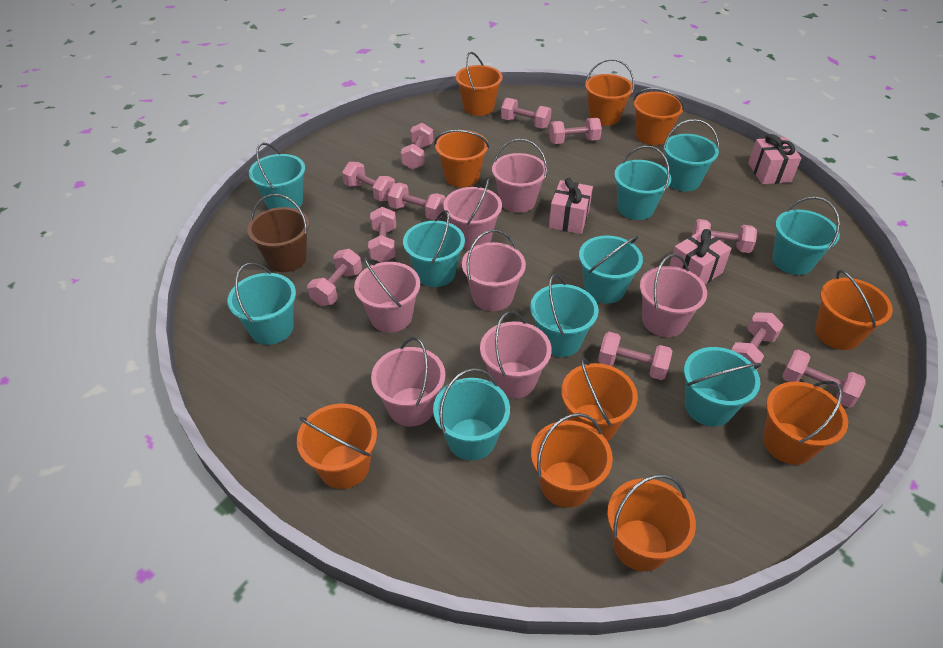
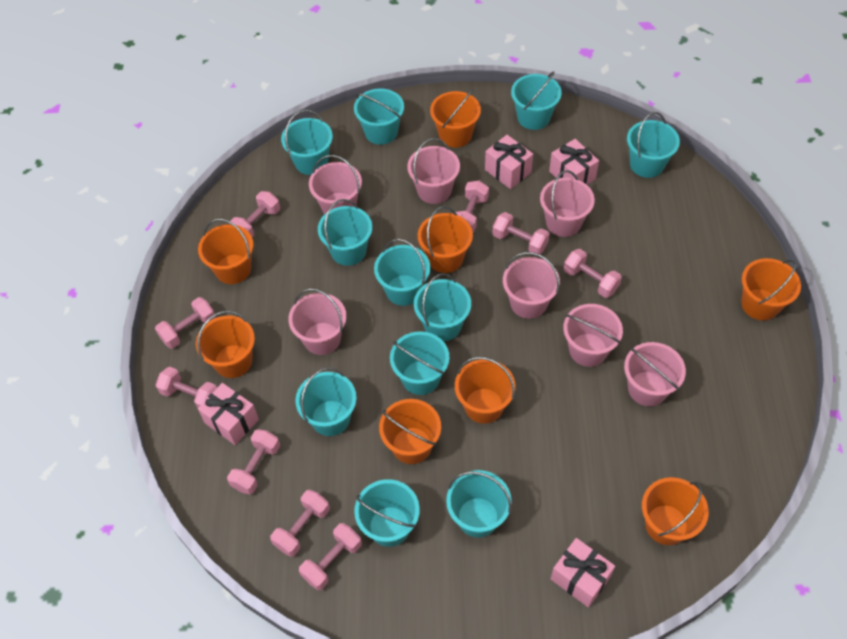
brown bucket: 1 -> 0
orange bucket: 10 -> 8
pink dumbbell: 11 -> 9
pink gift: 3 -> 4
turquoise bucket: 10 -> 11

